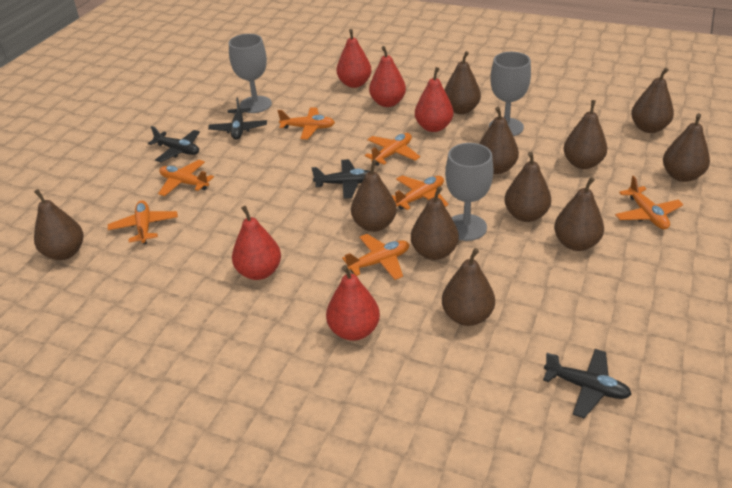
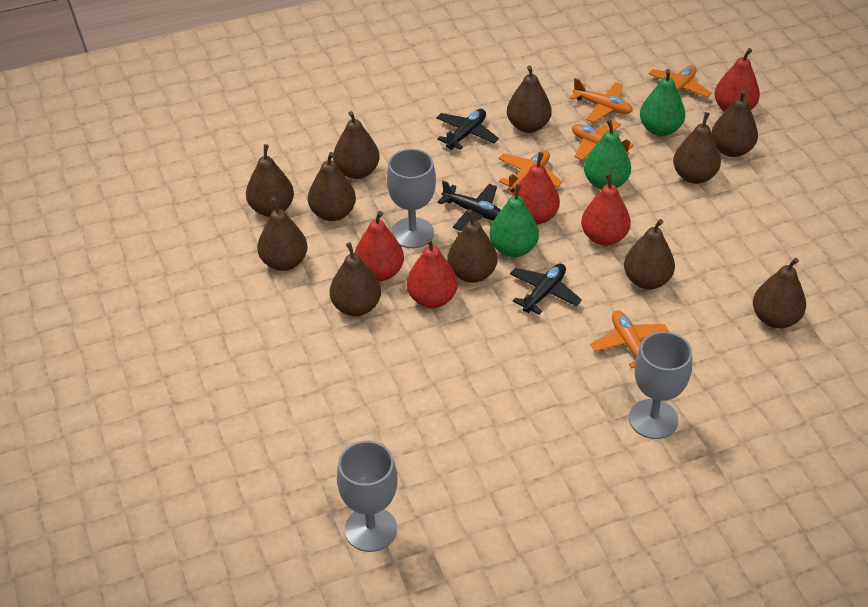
black plane: 4 -> 3
green pear: 0 -> 3
orange plane: 7 -> 5

